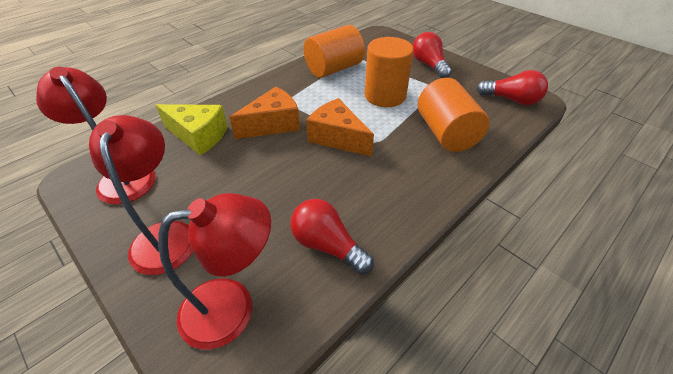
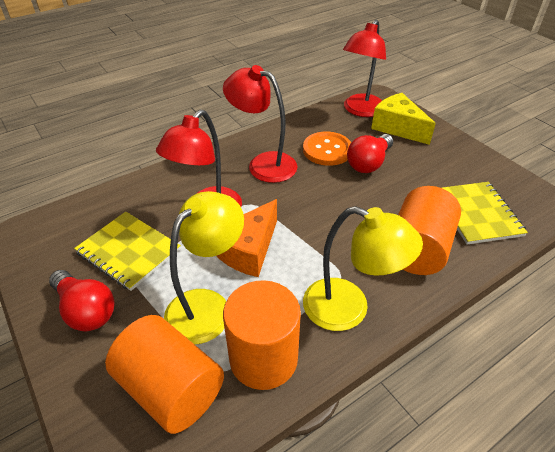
orange button: 0 -> 1
orange cheese: 2 -> 1
red light bulb: 3 -> 2
yellow lamp: 0 -> 2
yellow notebook: 0 -> 2

